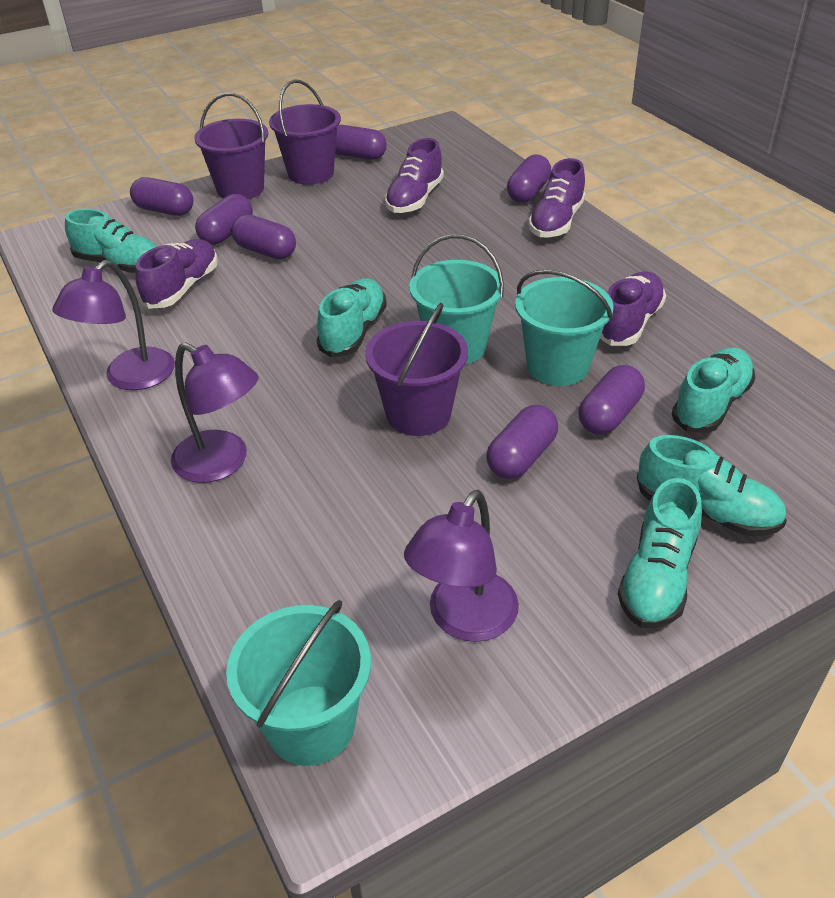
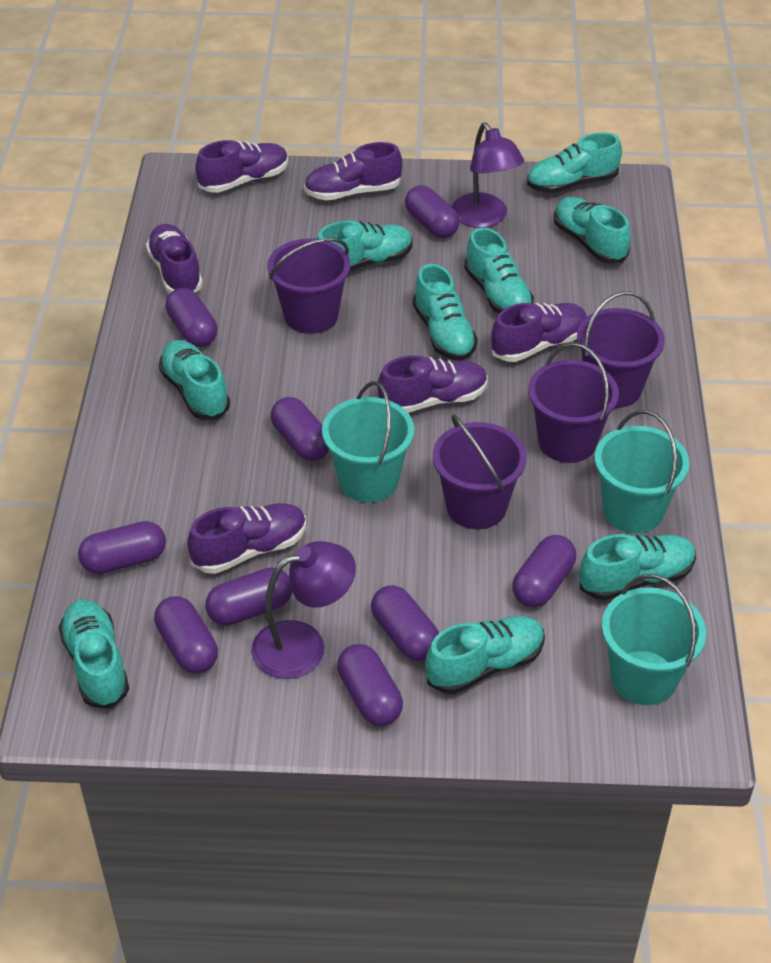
purple bucket: 3 -> 4
purple capsule: 7 -> 9
purple lamp: 3 -> 2
purple shoe: 4 -> 6
turquoise shoe: 5 -> 9

